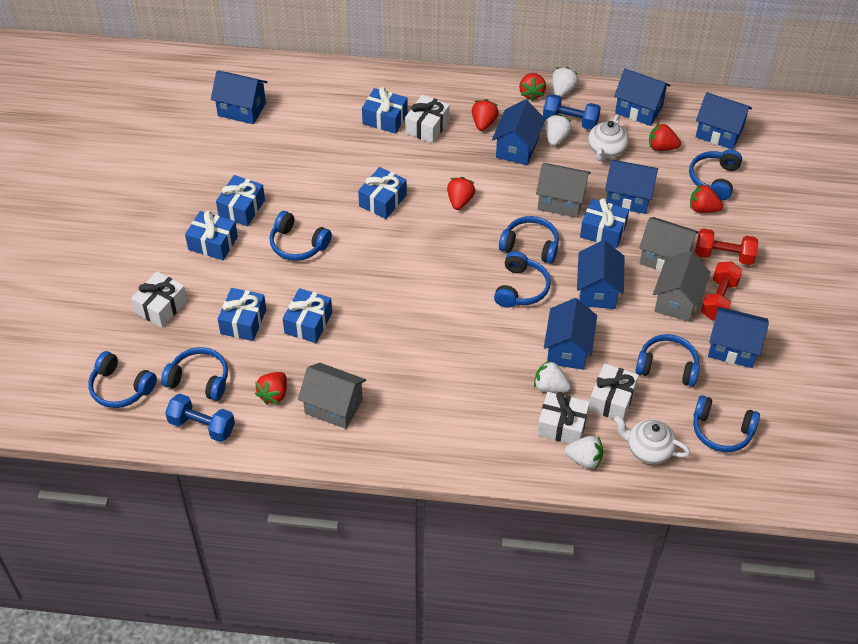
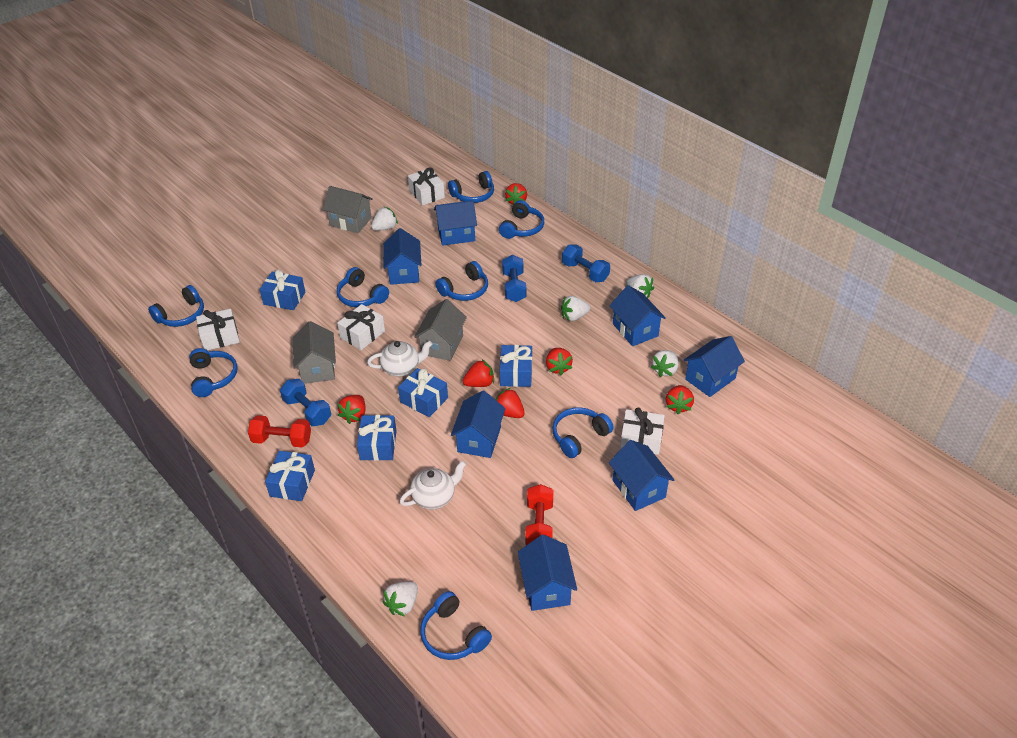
blue dumbbell: 2 -> 3
blue gift: 7 -> 5
blue house: 8 -> 7
grey house: 4 -> 3
white strawberry: 4 -> 5

